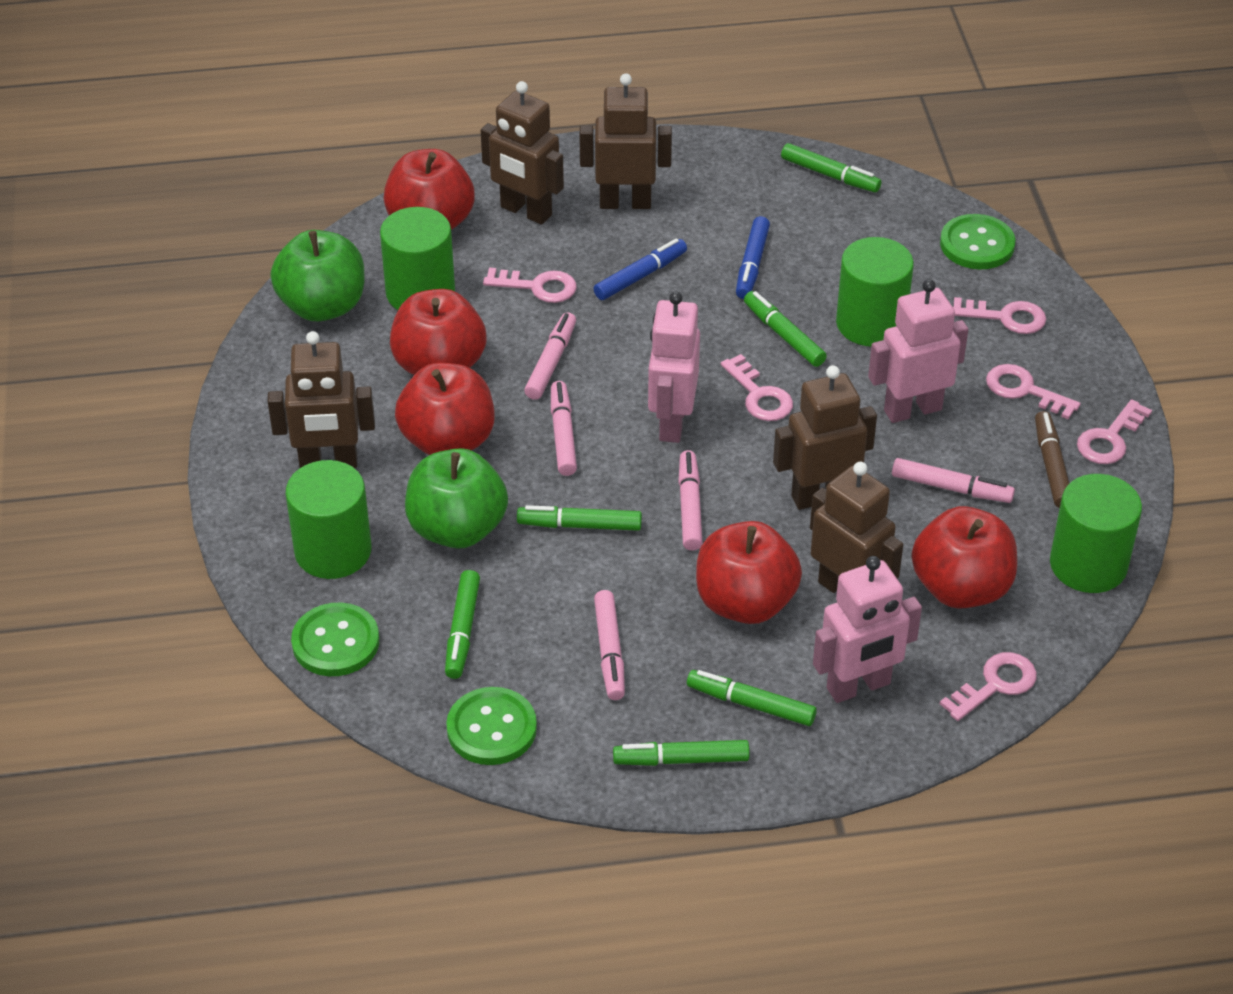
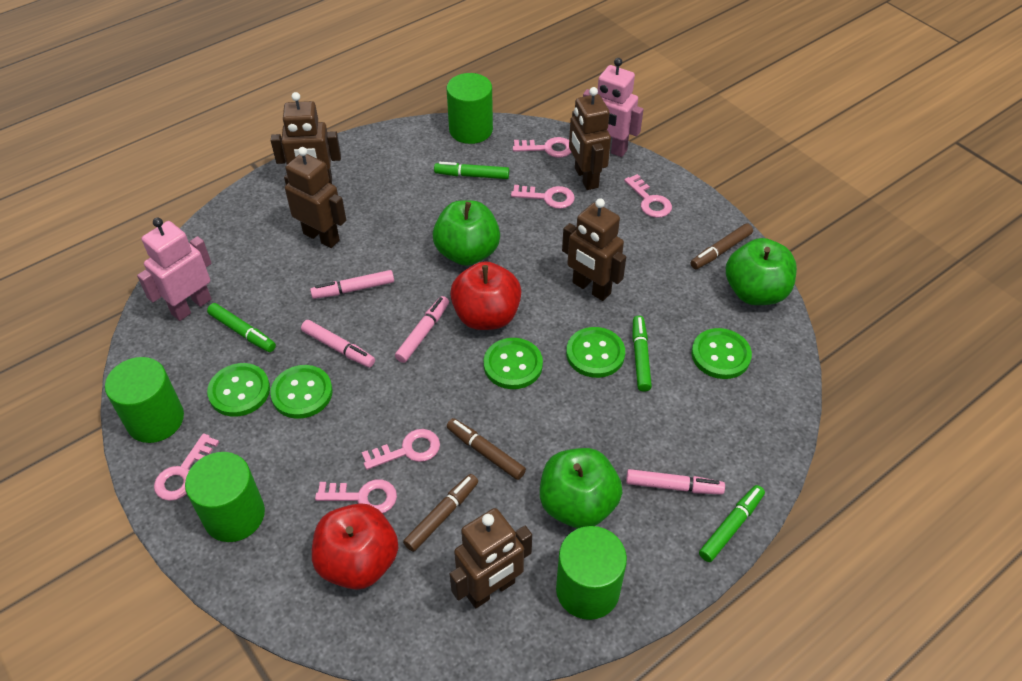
blue marker: 2 -> 0
brown marker: 1 -> 3
green apple: 2 -> 3
green button: 3 -> 5
green marker: 6 -> 4
pink marker: 5 -> 4
pink robot: 3 -> 2
red apple: 5 -> 2

